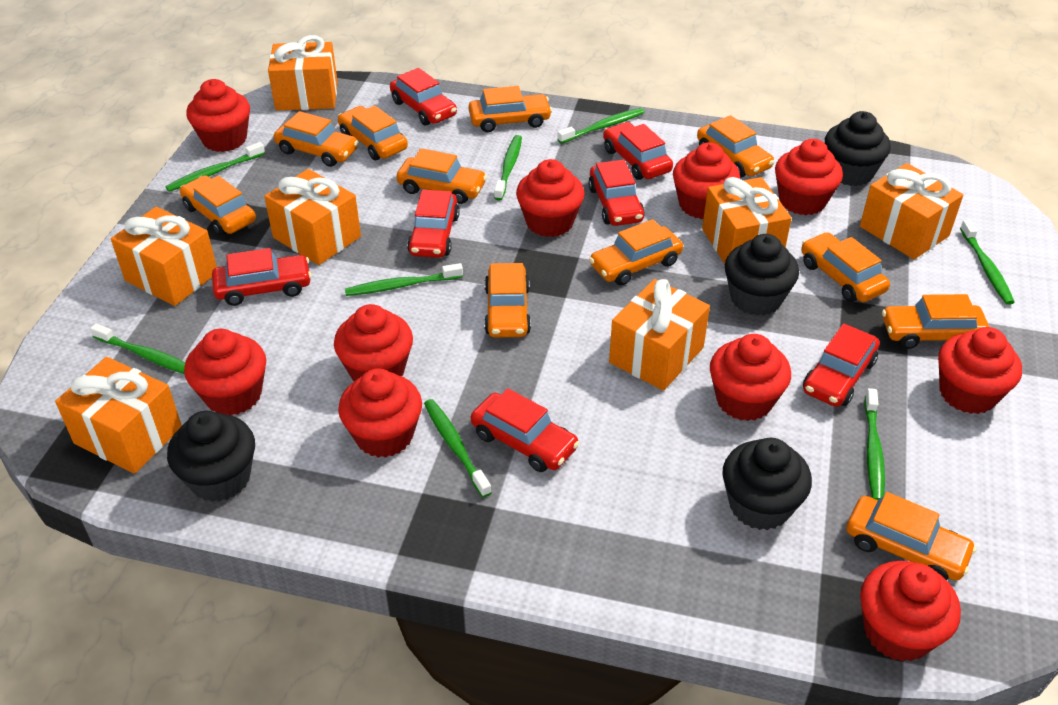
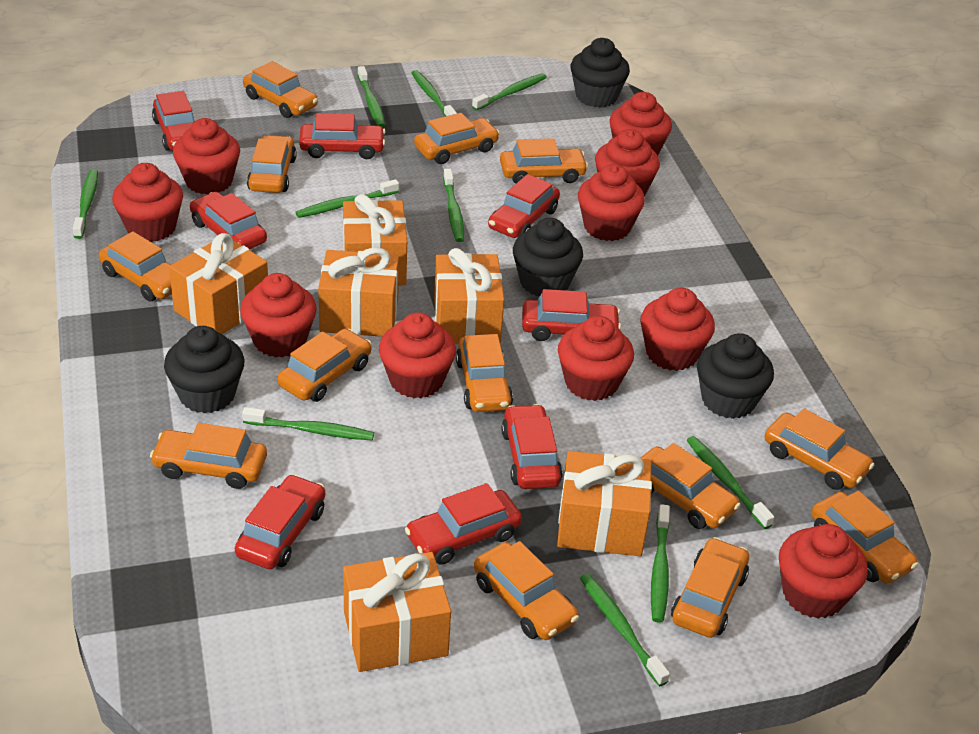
green toothbrush: 8 -> 10
orange car: 11 -> 13
orange gift: 7 -> 6
red car: 7 -> 8

